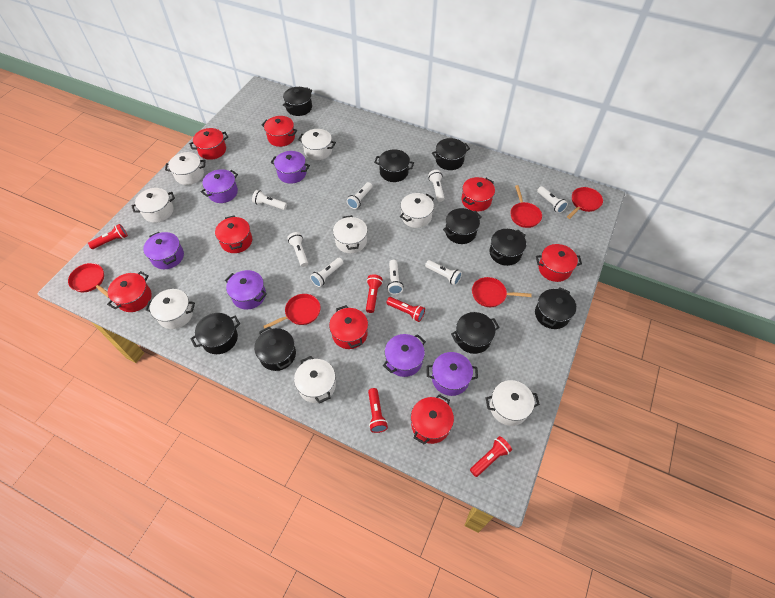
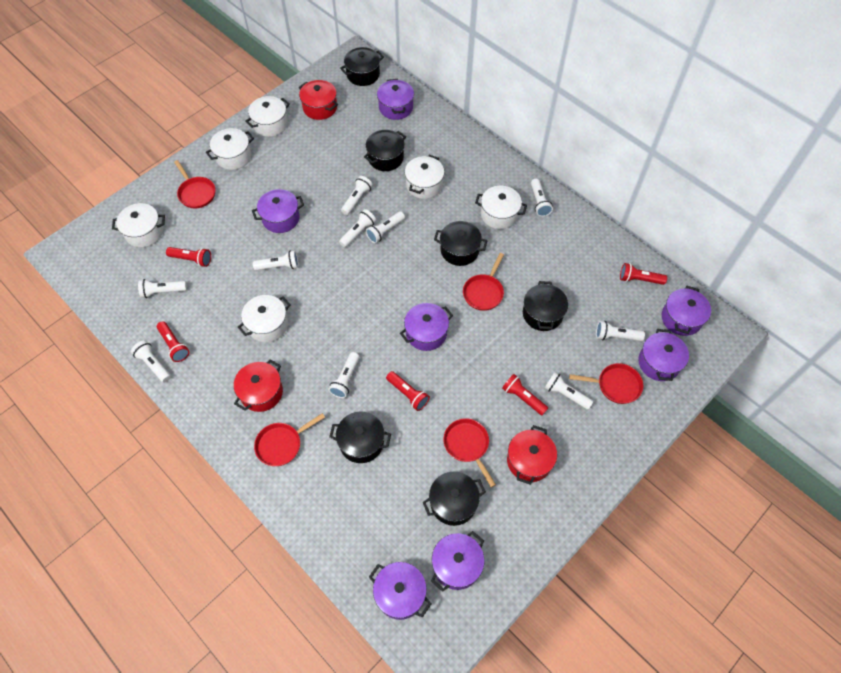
black pot: 9 -> 6
purple pot: 6 -> 7
red pot: 8 -> 3
white flashlight: 8 -> 10
white pot: 8 -> 6

